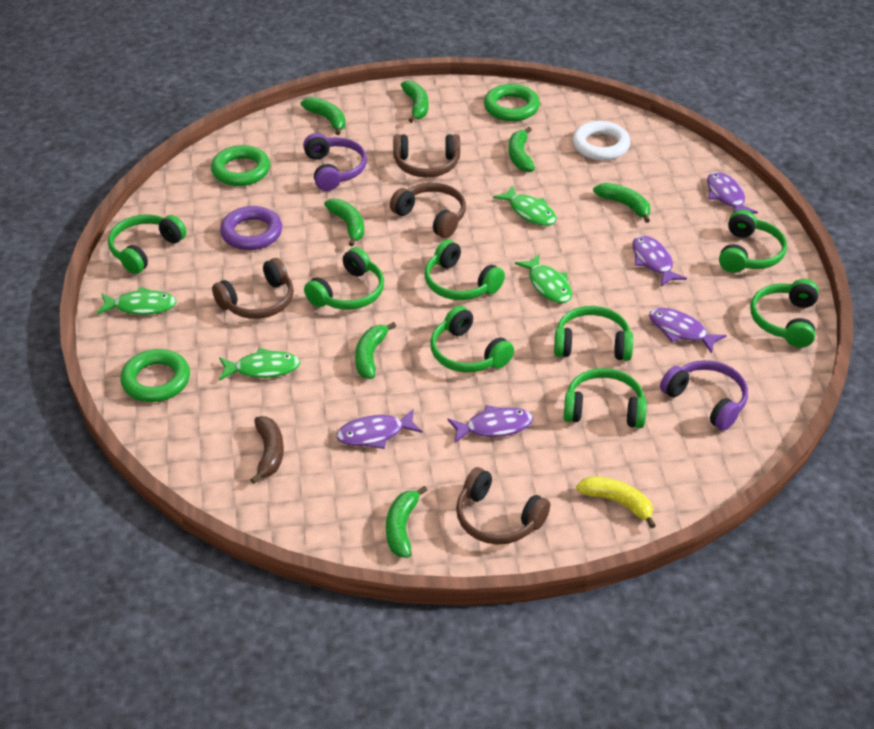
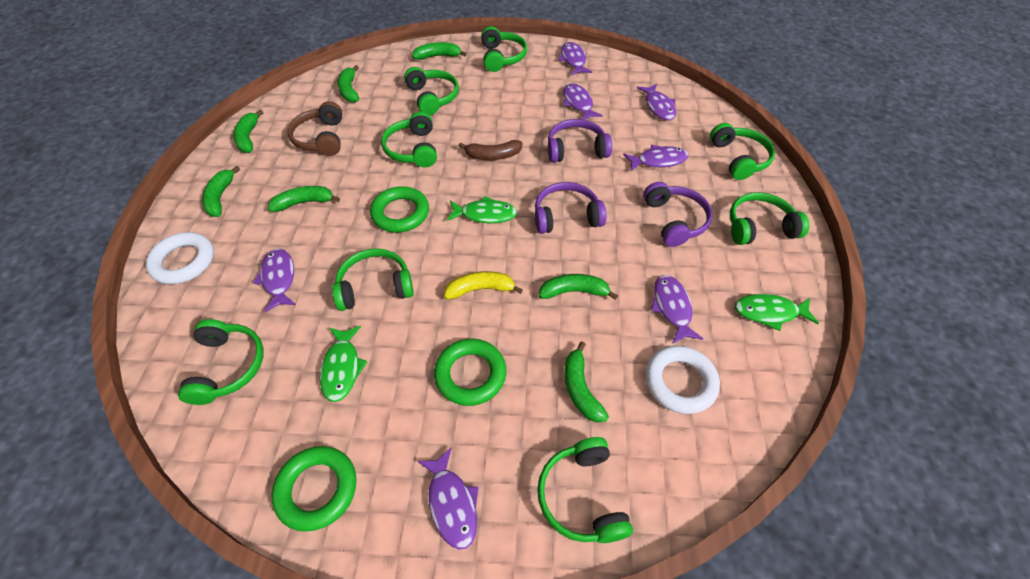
brown headphones: 4 -> 1
green fish: 4 -> 3
purple fish: 5 -> 7
purple headphones: 2 -> 3
purple ring: 1 -> 0
white ring: 1 -> 2

